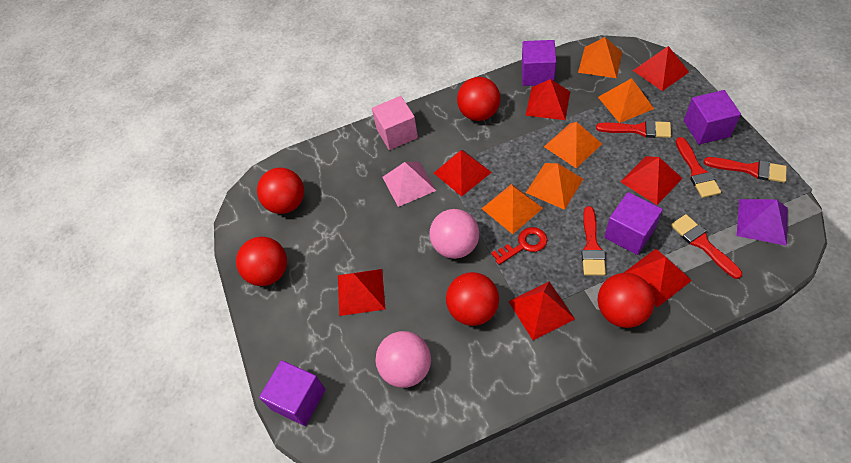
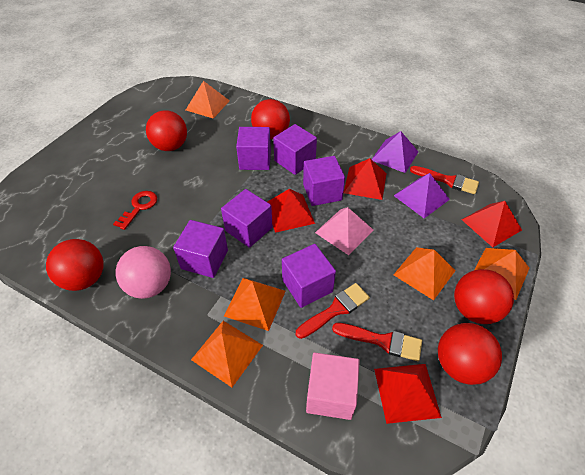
pink ball: 2 -> 1
purple cube: 4 -> 6
purple pyramid: 1 -> 2
red brush: 5 -> 3
red pyramid: 7 -> 4

